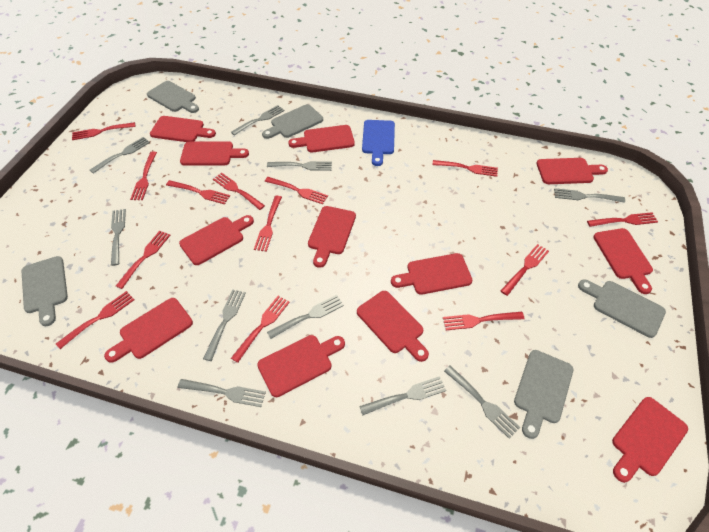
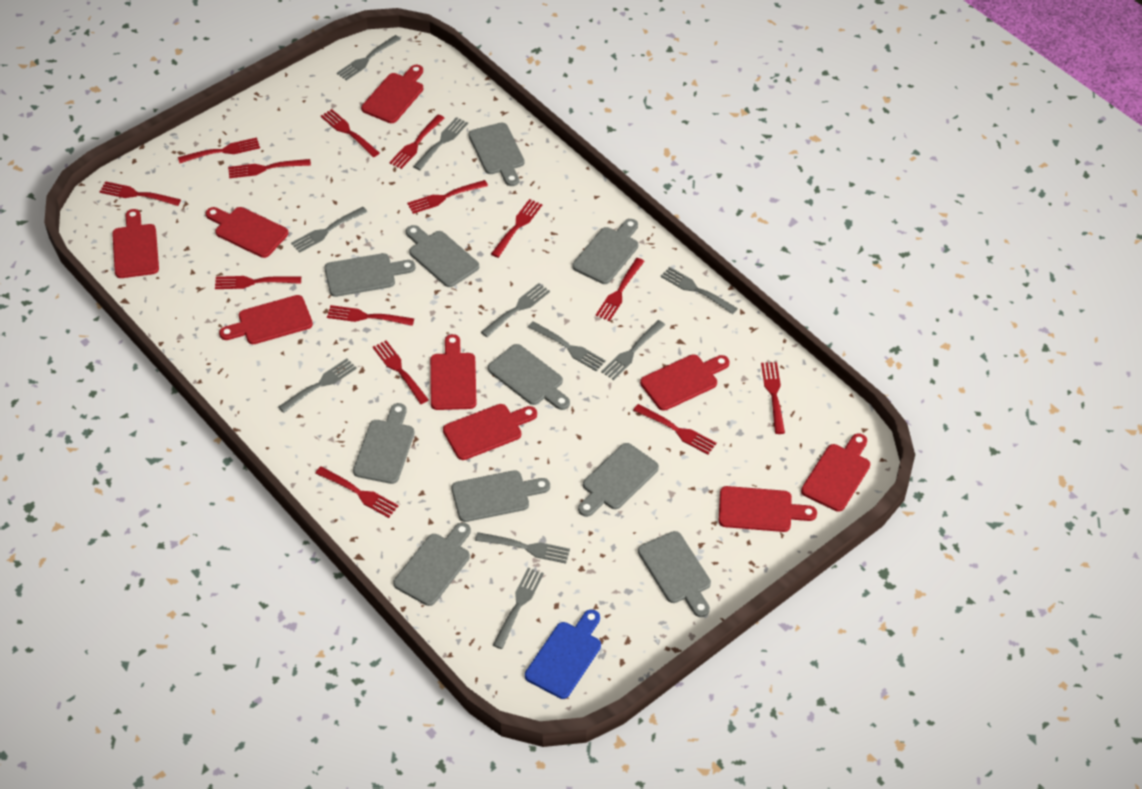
grey cutting board: 5 -> 10
red cutting board: 12 -> 9
red fork: 13 -> 14

